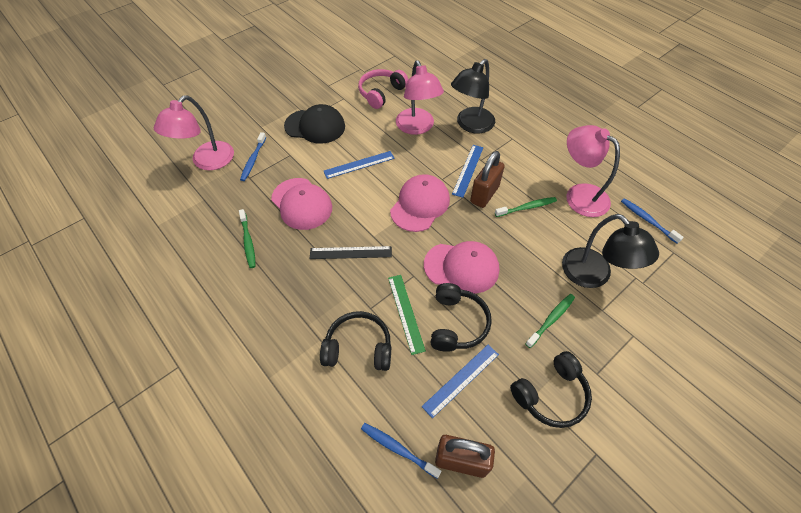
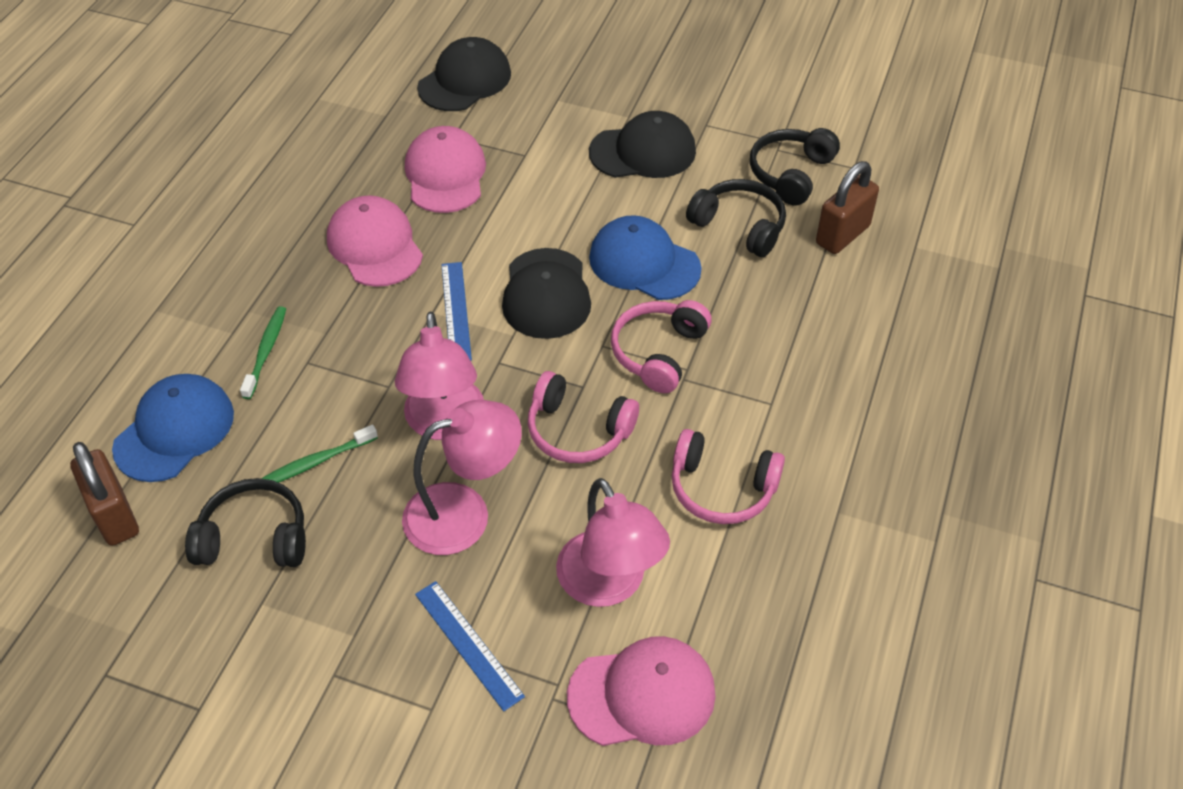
black cap: 1 -> 3
black lamp: 2 -> 0
black ruler: 1 -> 0
blue cap: 0 -> 2
blue ruler: 3 -> 2
blue toothbrush: 3 -> 0
green ruler: 1 -> 0
green toothbrush: 3 -> 2
pink headphones: 1 -> 3

